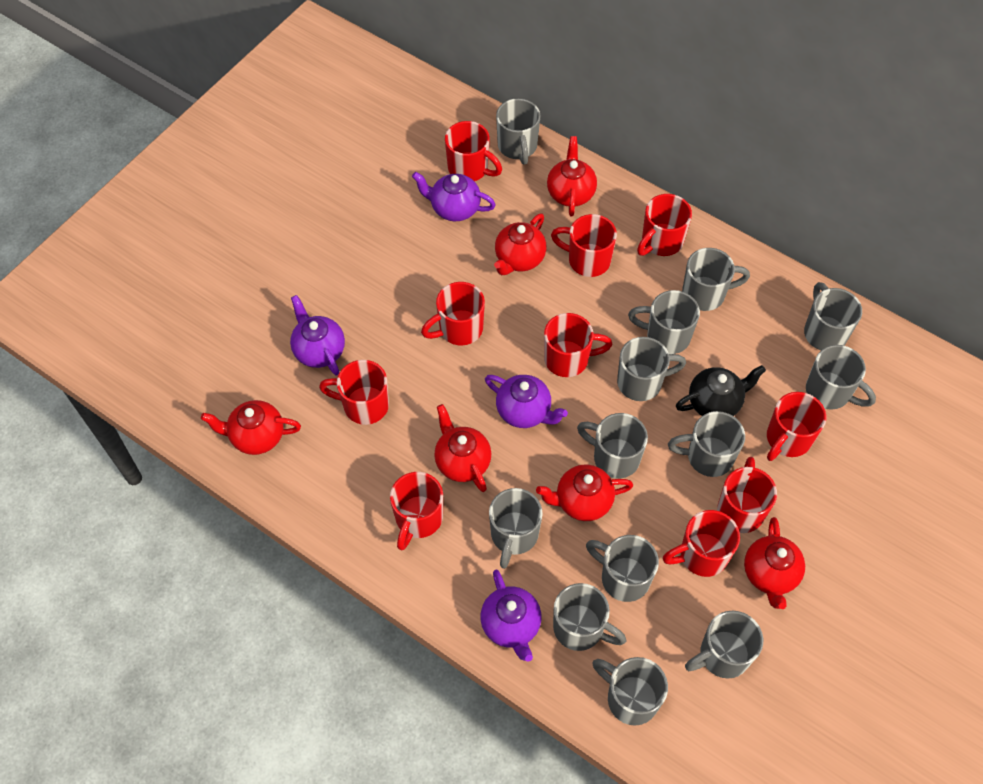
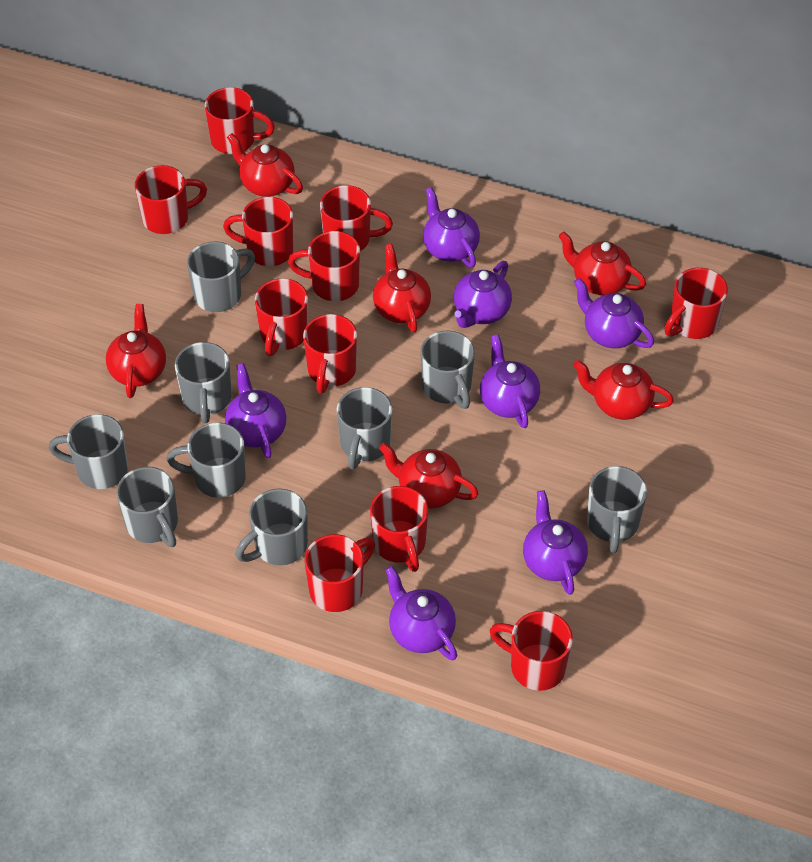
black teapot: 1 -> 0
grey mug: 13 -> 9
purple teapot: 4 -> 7
red mug: 10 -> 11

